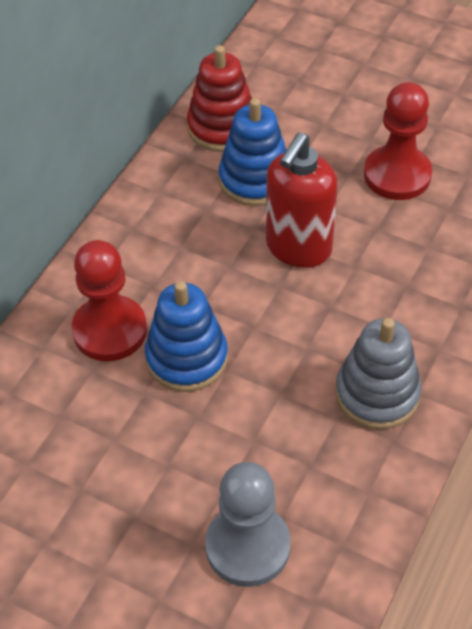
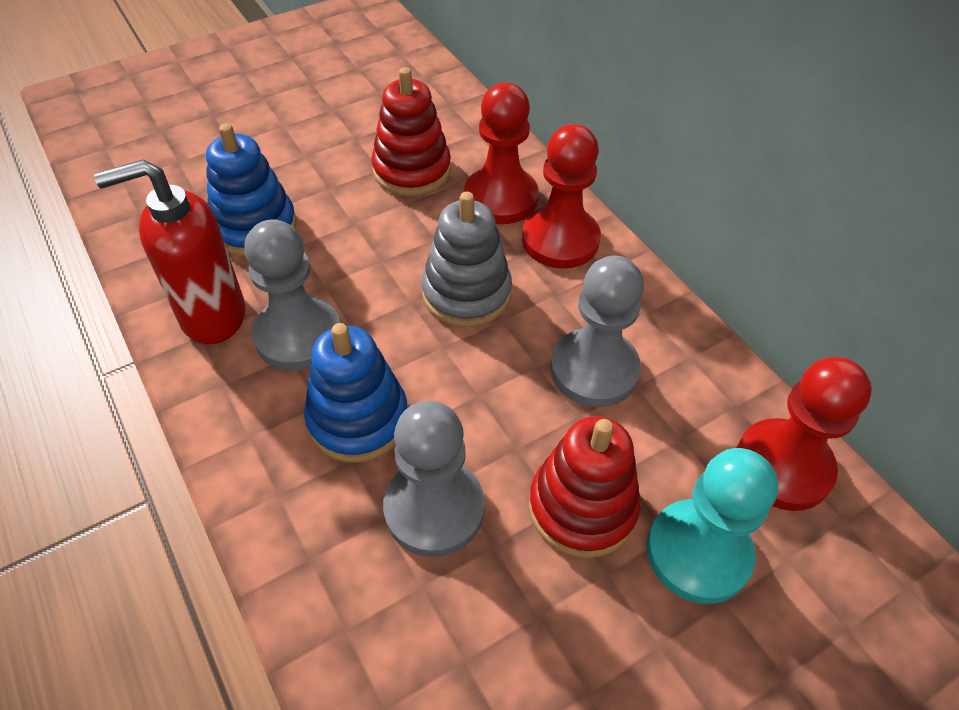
grey pawn: 1 -> 3
red pawn: 2 -> 3
red stacking toy: 1 -> 2
turquoise pawn: 0 -> 1

